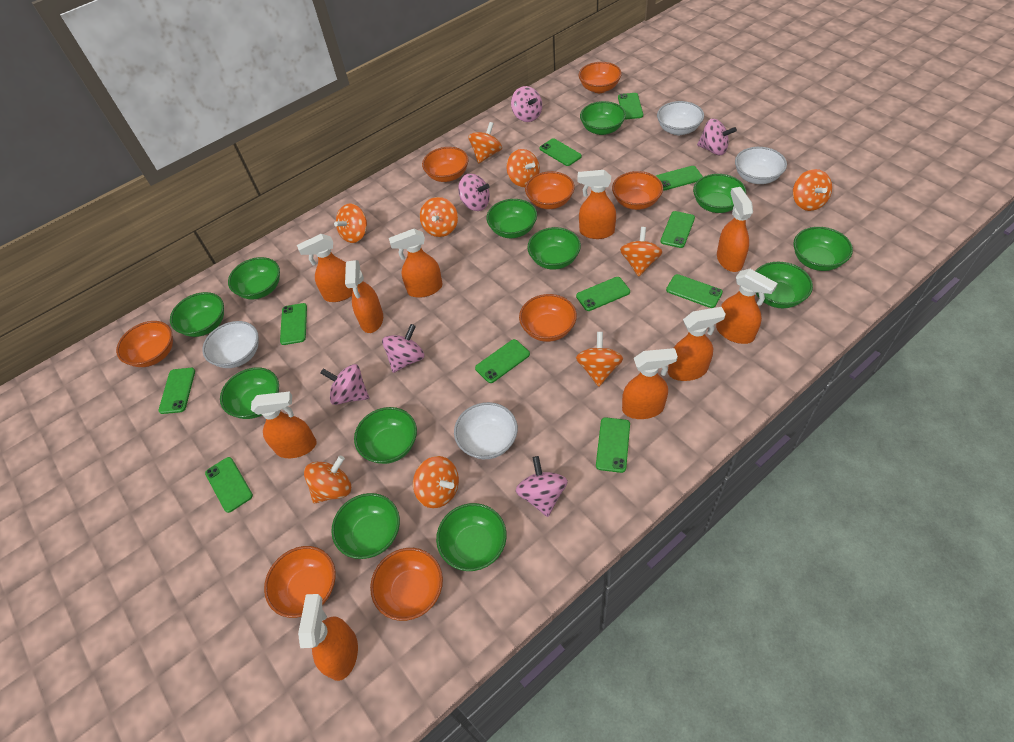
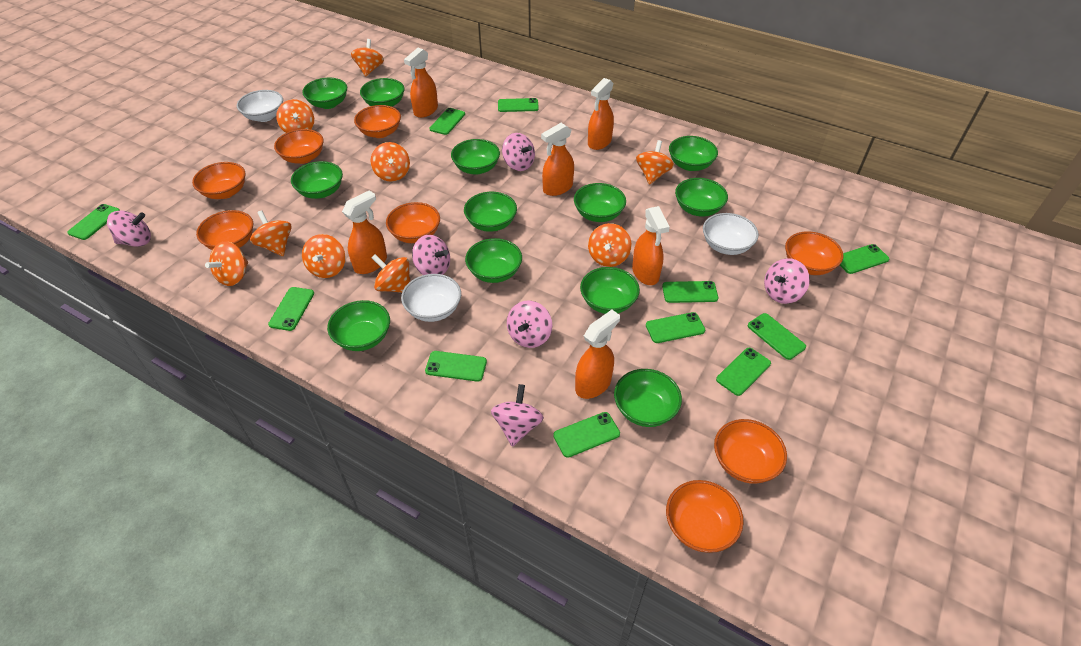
orange spray bottle: 10 -> 6
white bowl: 4 -> 3

